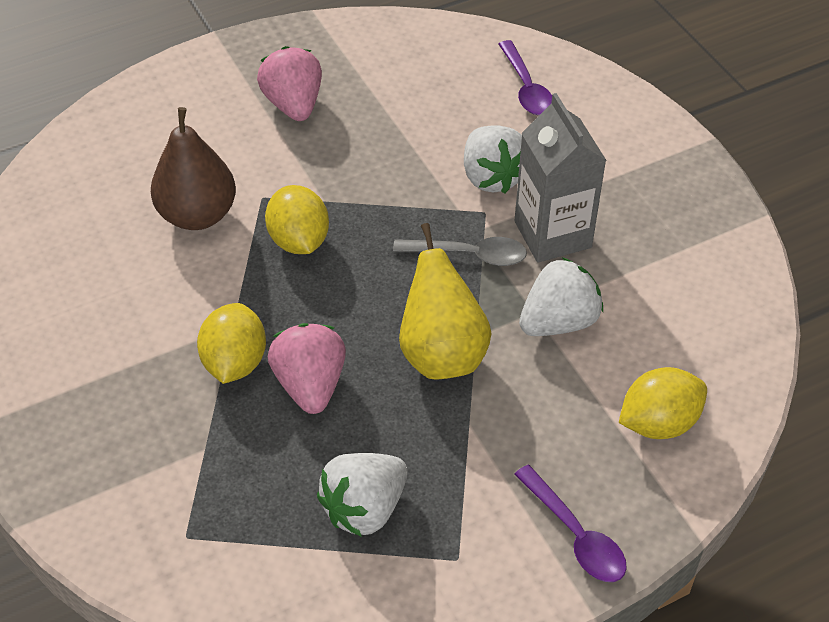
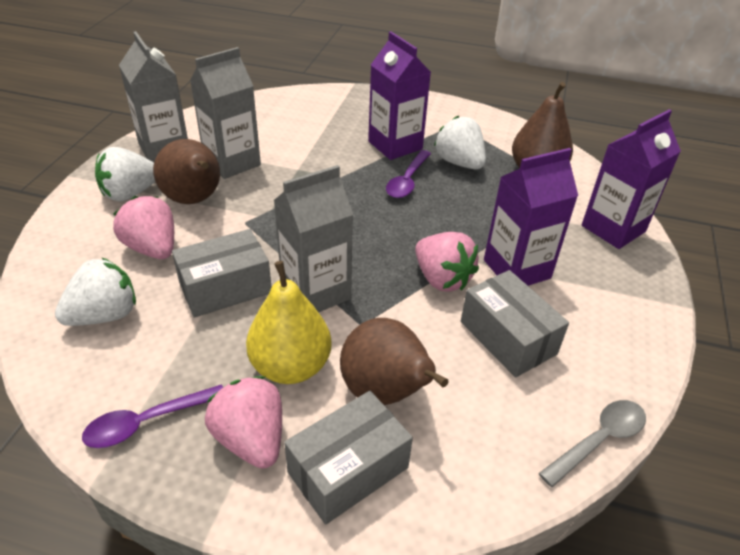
brown pear: 1 -> 3
grey box: 0 -> 3
grey carton: 1 -> 3
pink strawberry: 2 -> 3
purple carton: 0 -> 3
yellow lemon: 3 -> 0

